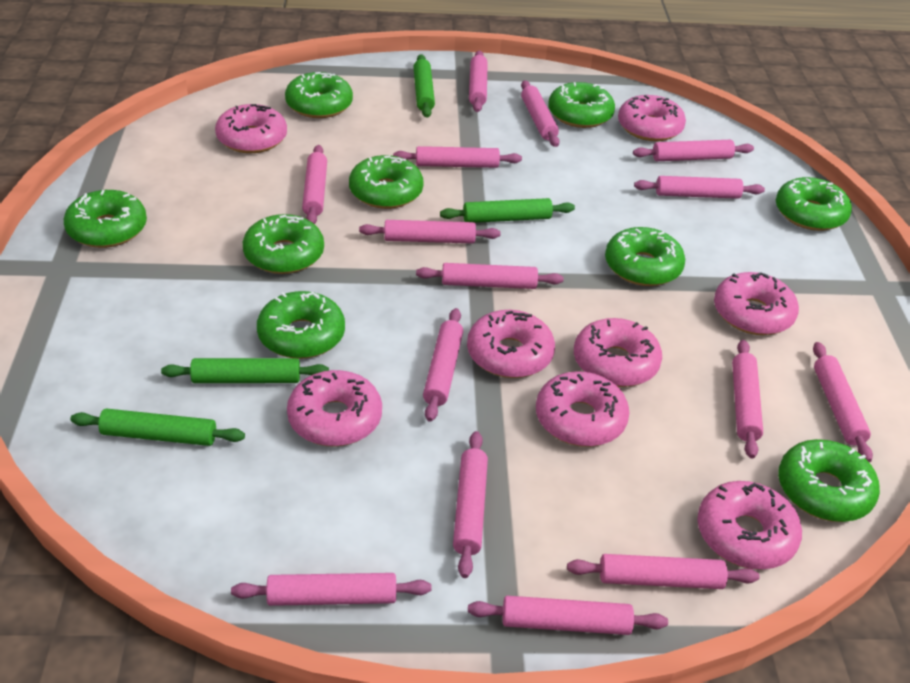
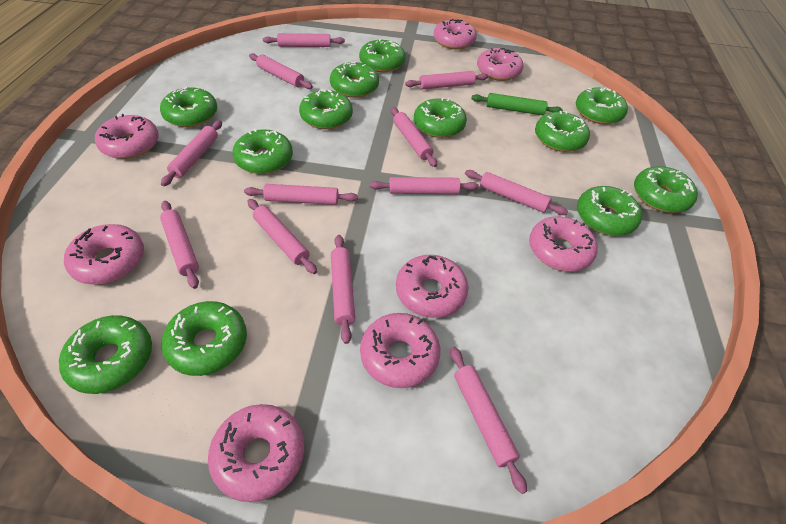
green donut: 9 -> 12
green rolling pin: 4 -> 1
pink rolling pin: 15 -> 12

